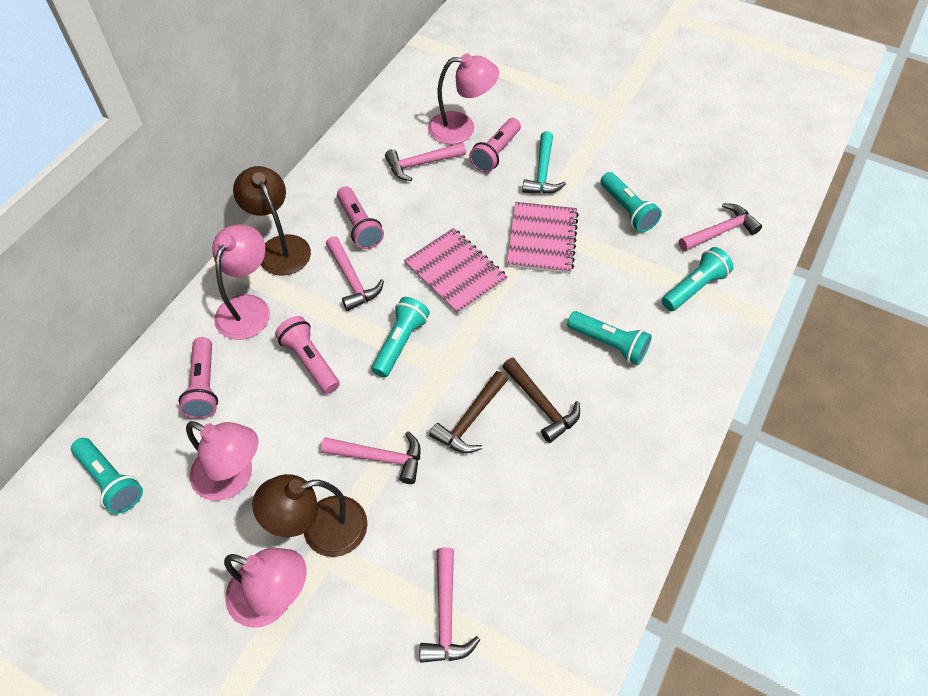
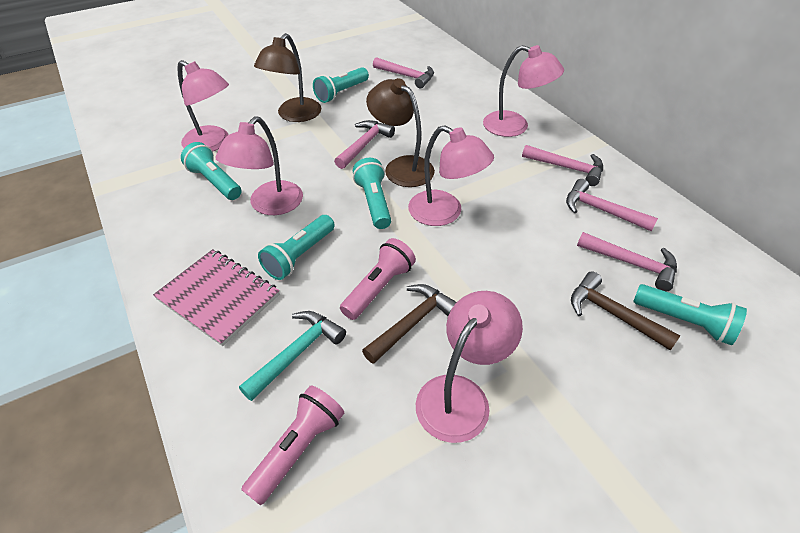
pink flashlight: 4 -> 2
pink lamp: 4 -> 5
pink notebook: 2 -> 1

